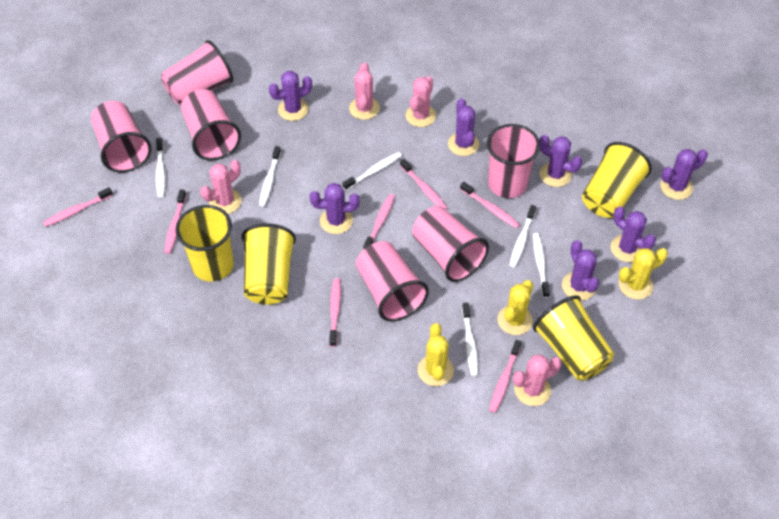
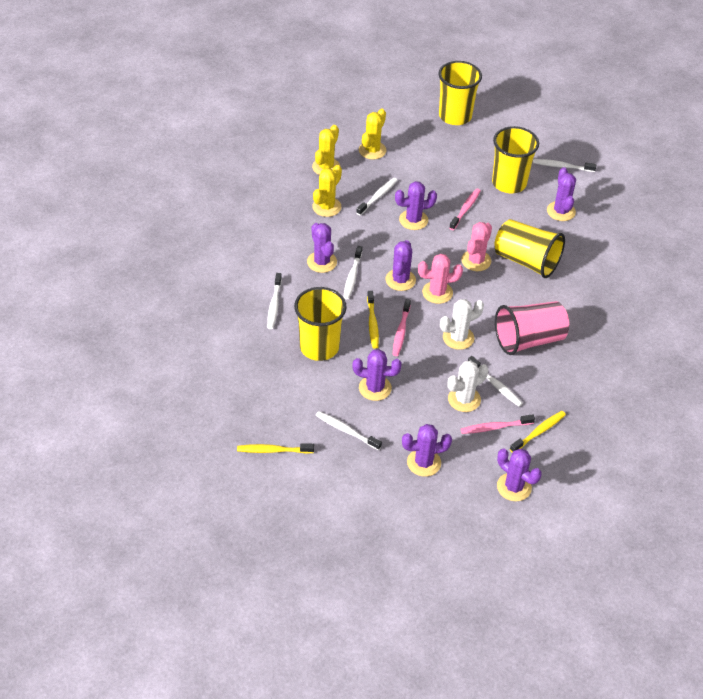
pink cactus: 4 -> 2
pink cup: 6 -> 1
pink toothbrush: 7 -> 3
white cactus: 0 -> 2
yellow toothbrush: 0 -> 3

